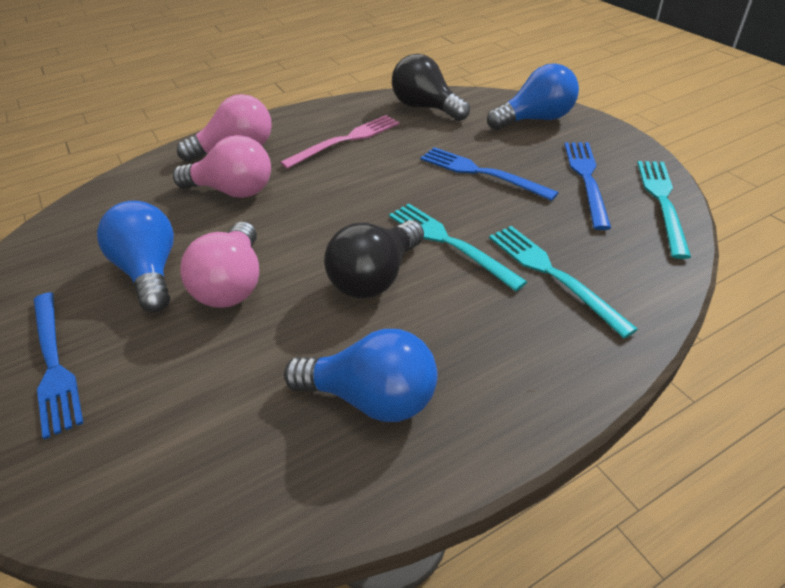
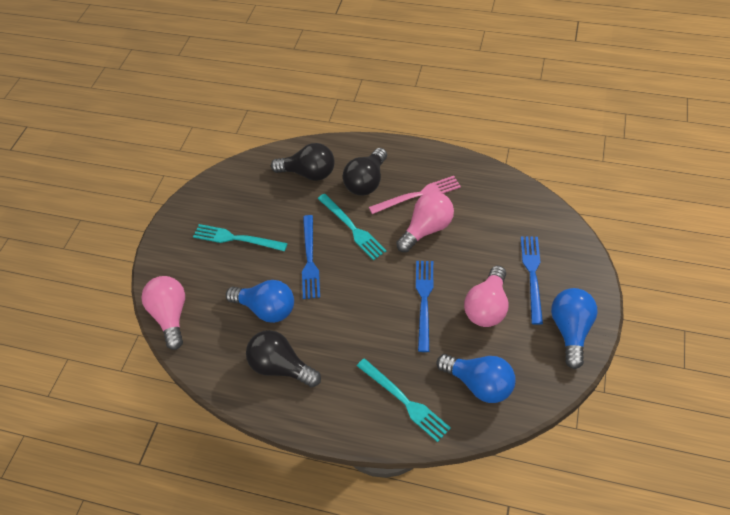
black light bulb: 2 -> 3

